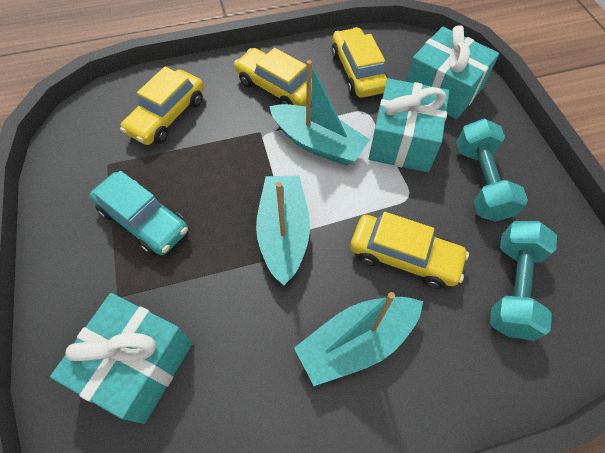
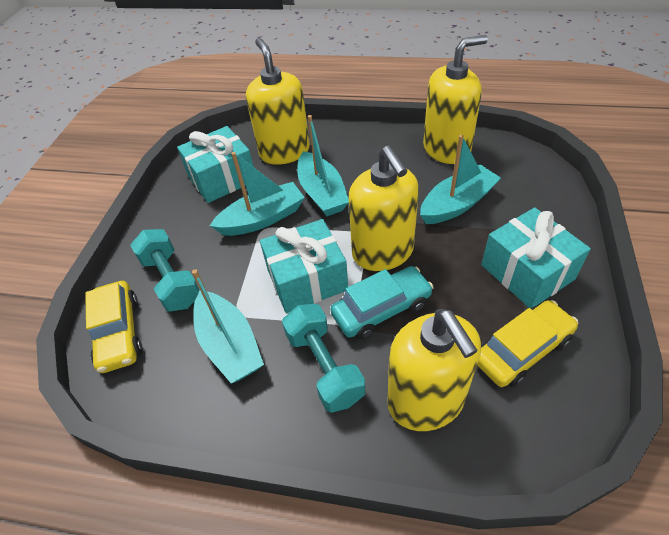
turquoise boat: 3 -> 4
yellow car: 4 -> 2
yellow soap dispenser: 0 -> 4

